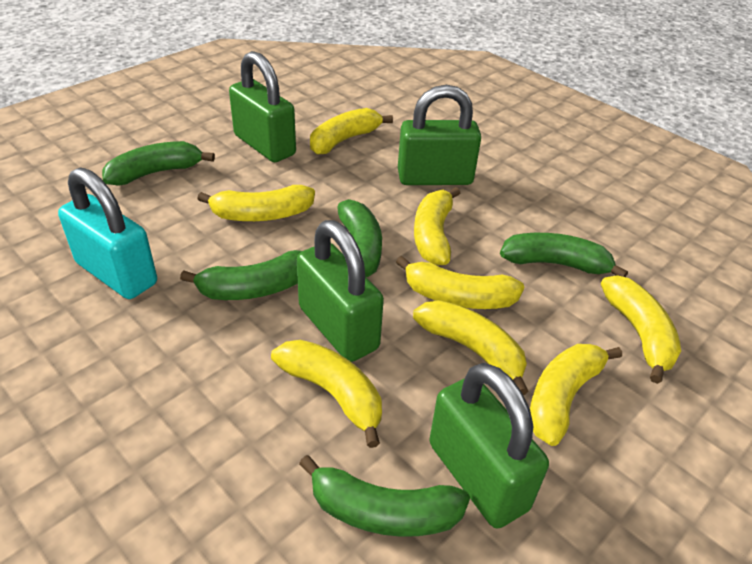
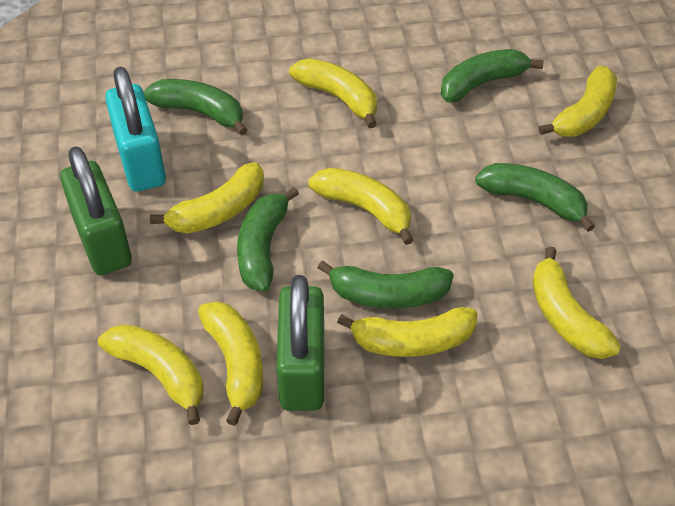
green padlock: 4 -> 2

